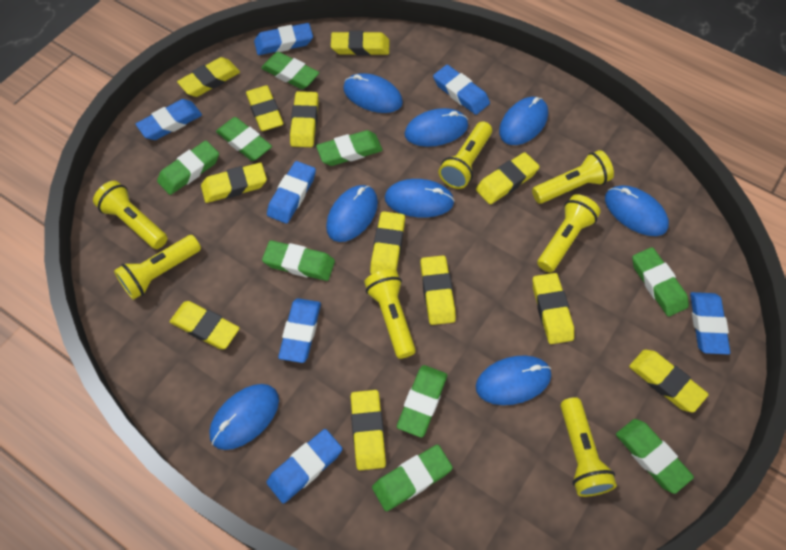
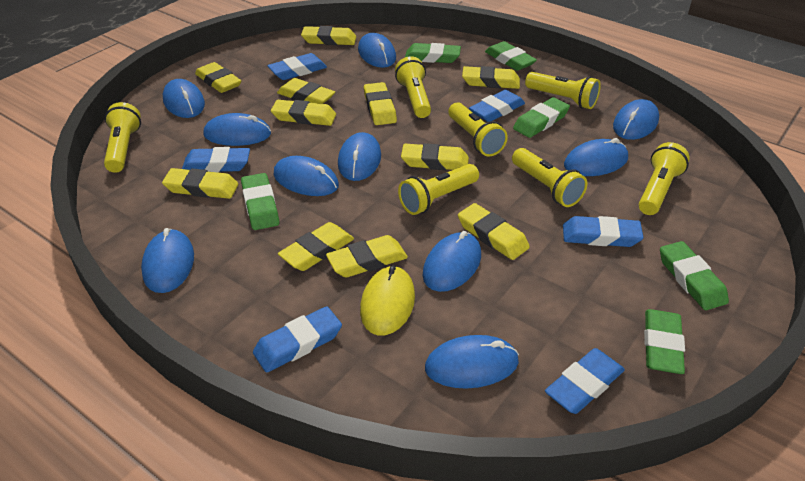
blue eraser: 7 -> 6
blue mouse: 8 -> 10
green eraser: 9 -> 6
yellow eraser: 12 -> 11
yellow mouse: 0 -> 1

